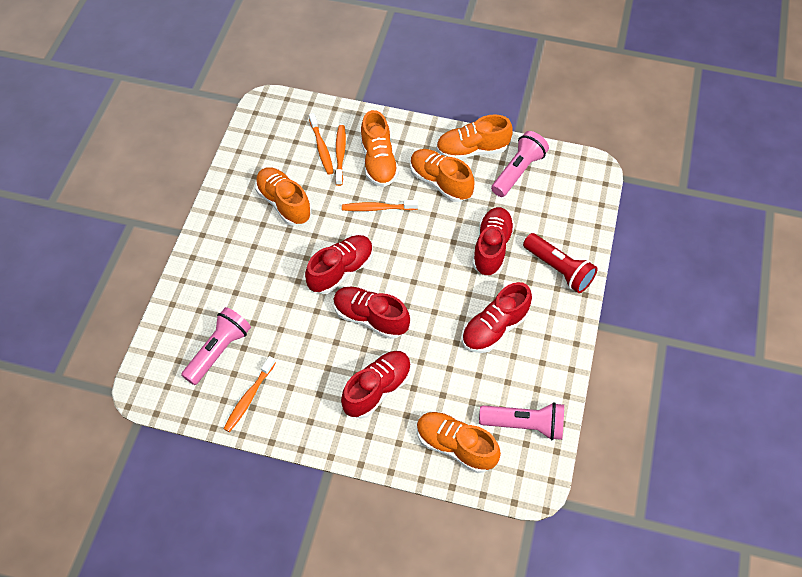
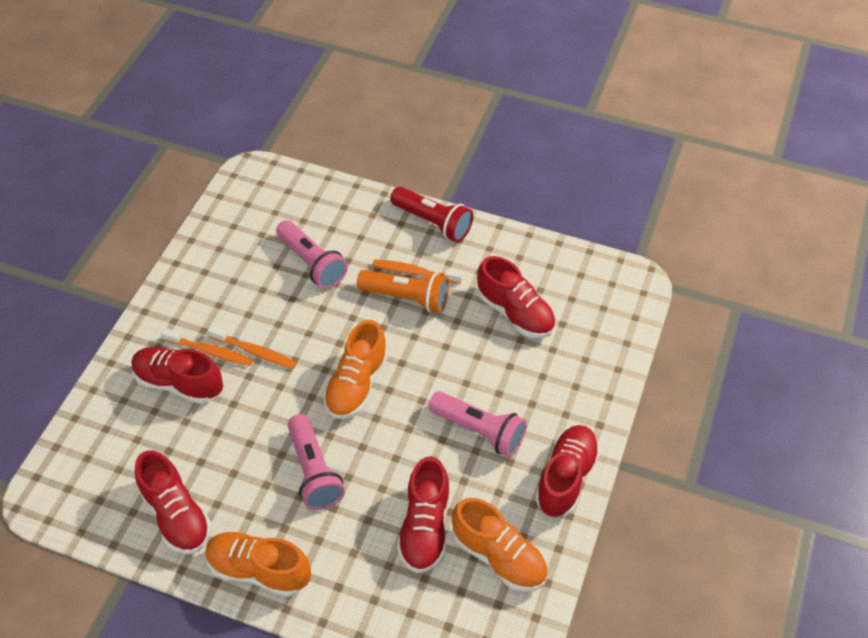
orange flashlight: 0 -> 1
orange shoe: 5 -> 3
orange toothbrush: 4 -> 3

